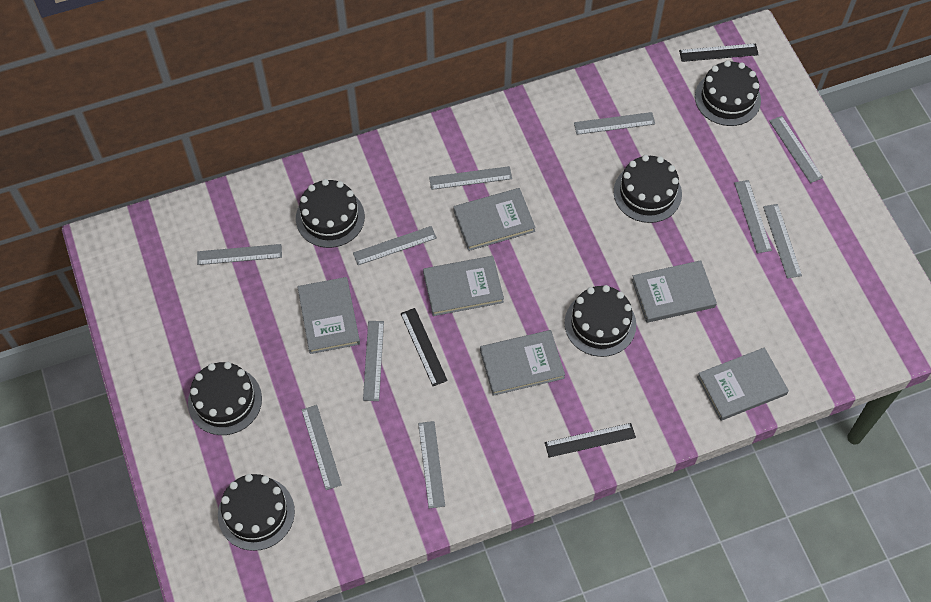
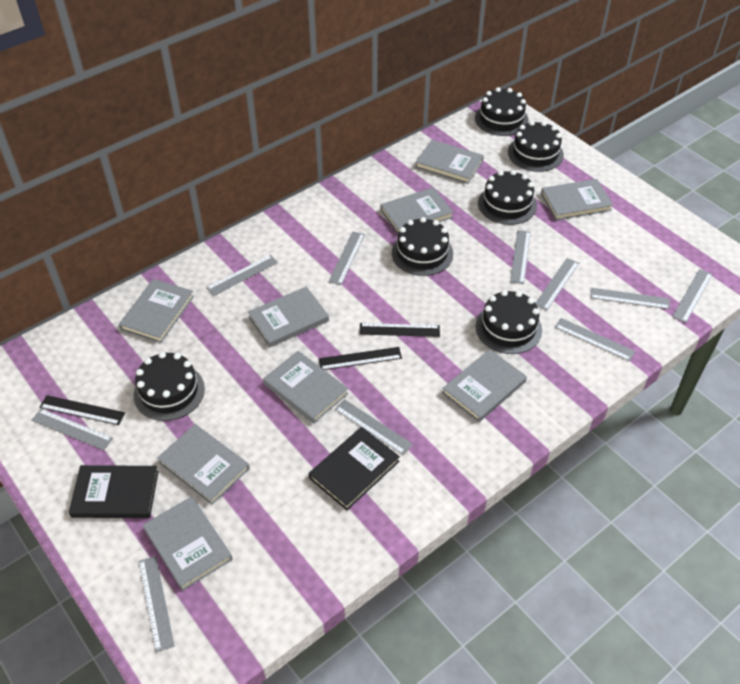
black book: 0 -> 2
grey book: 6 -> 9

